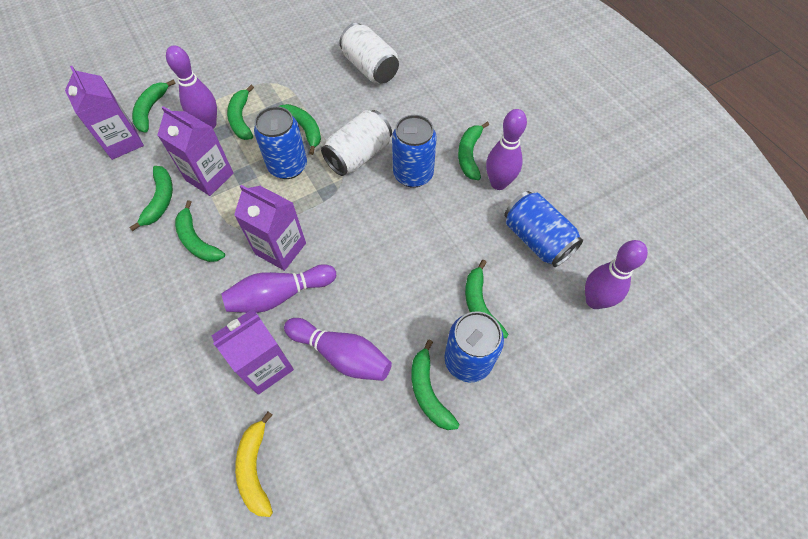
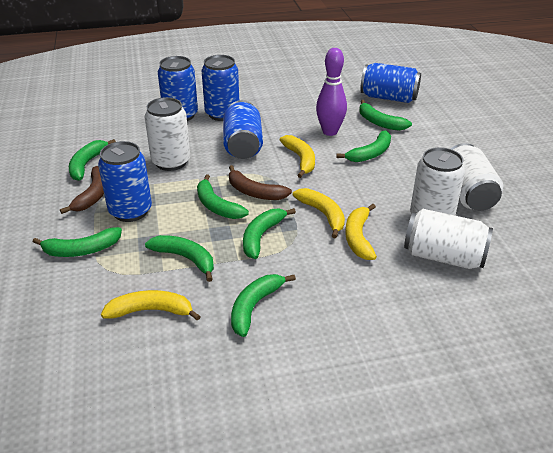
blue can: 4 -> 5
brown banana: 0 -> 2
purple bowling pin: 5 -> 1
purple carton: 4 -> 0
white can: 2 -> 4
yellow banana: 1 -> 4

